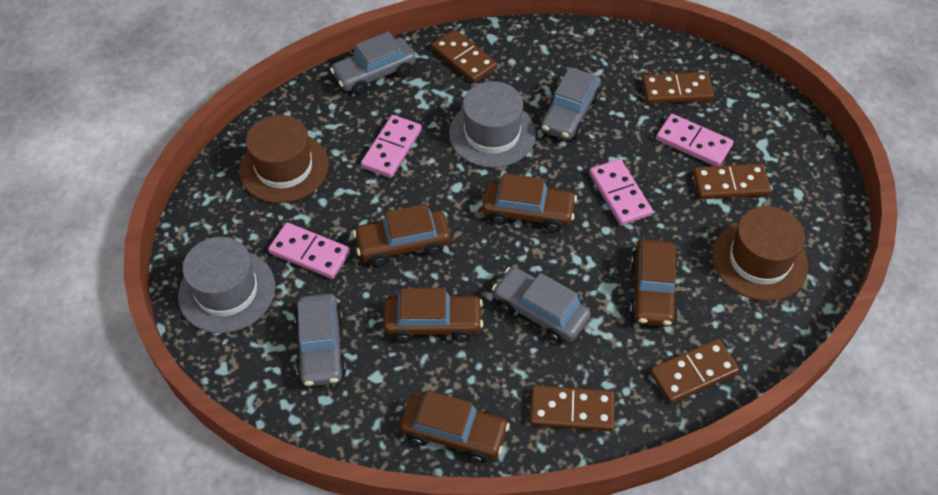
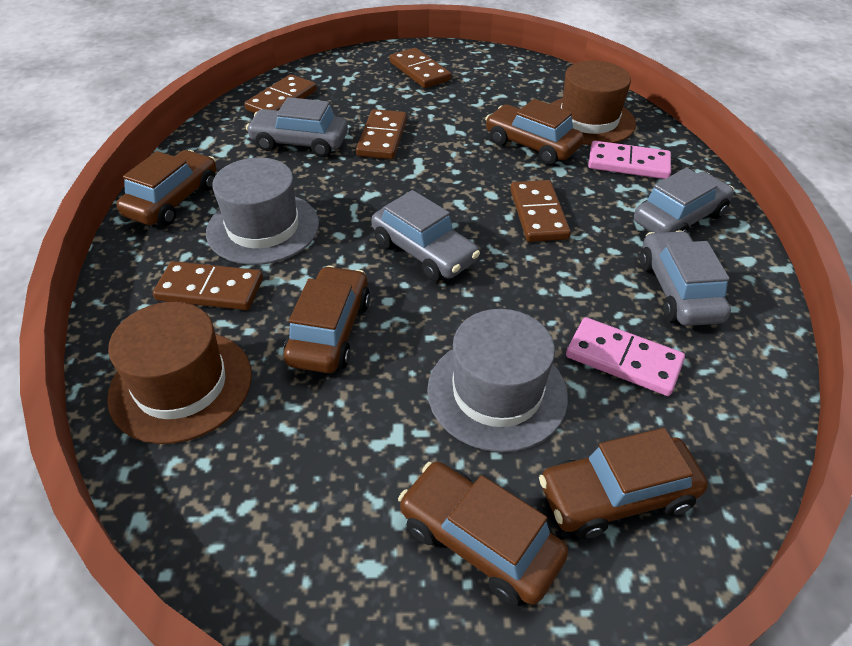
pink domino: 4 -> 2

